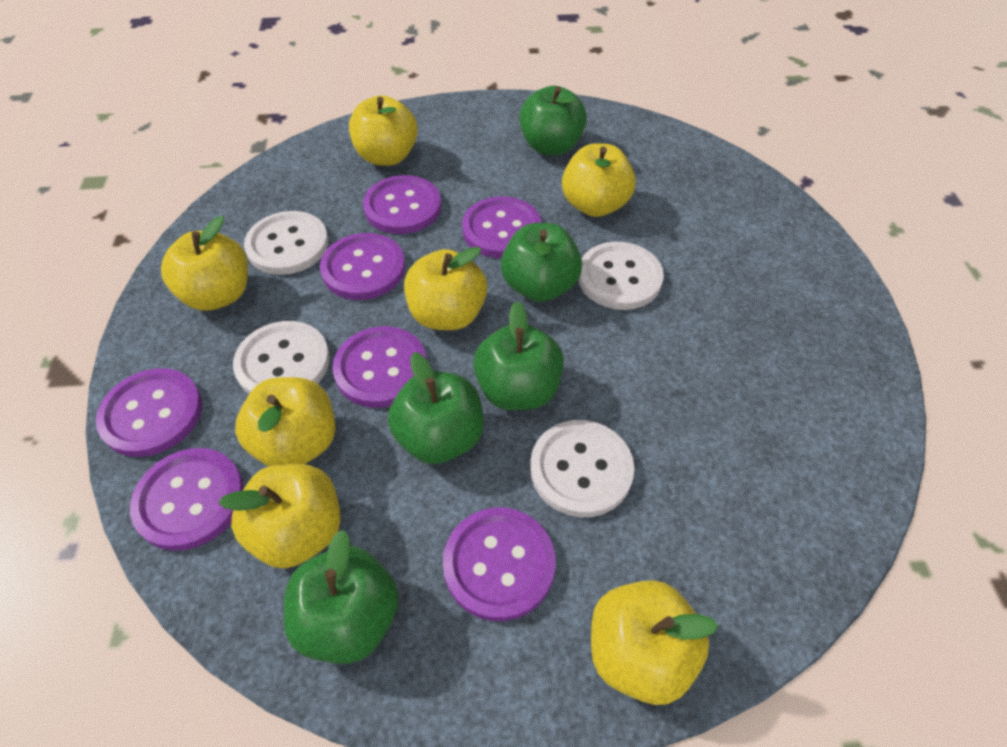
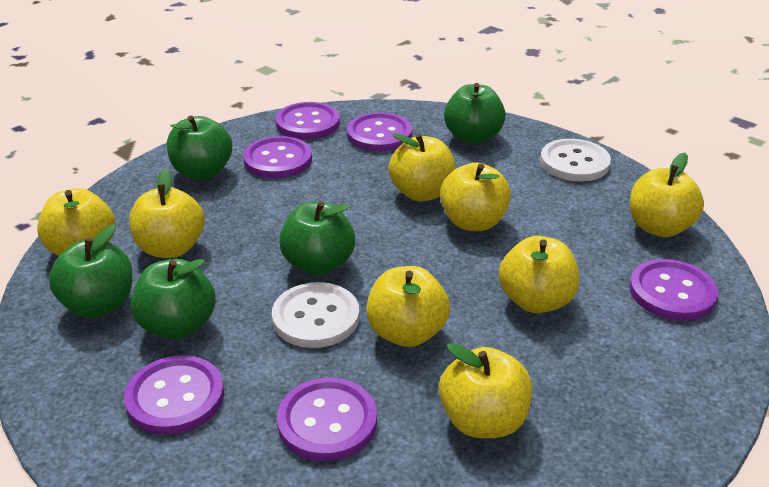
purple button: 7 -> 6
white button: 4 -> 2
yellow apple: 7 -> 8

